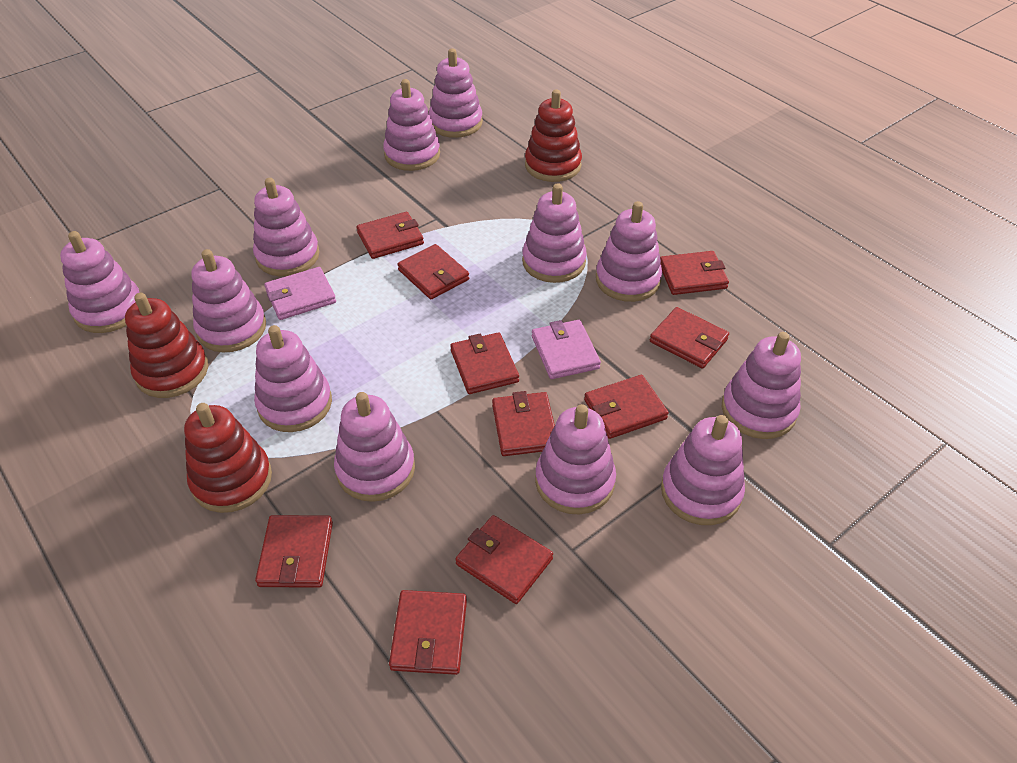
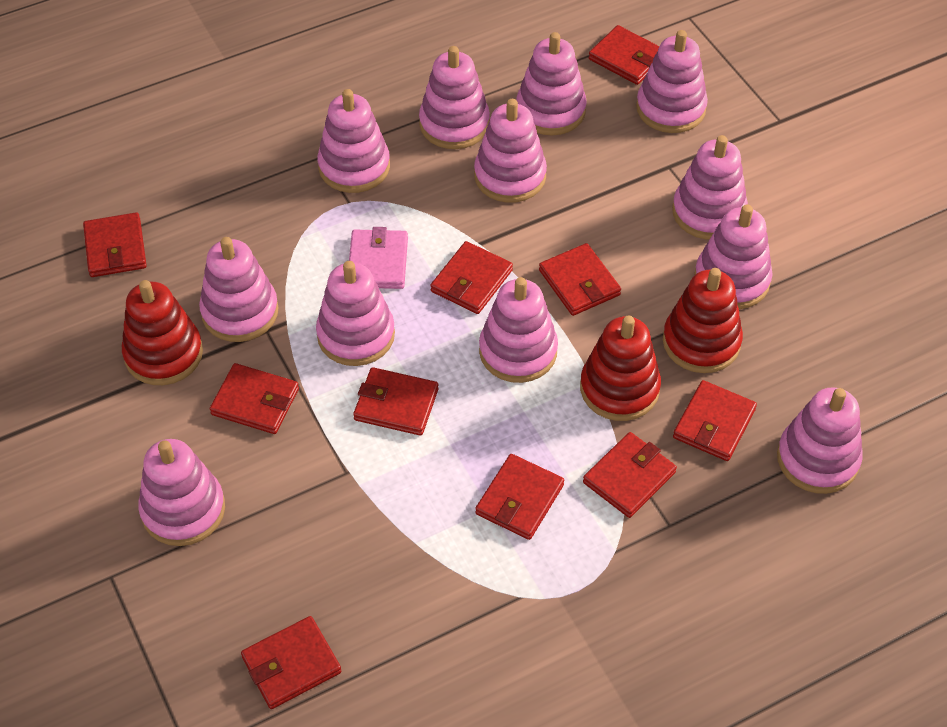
pink wallet: 2 -> 1

